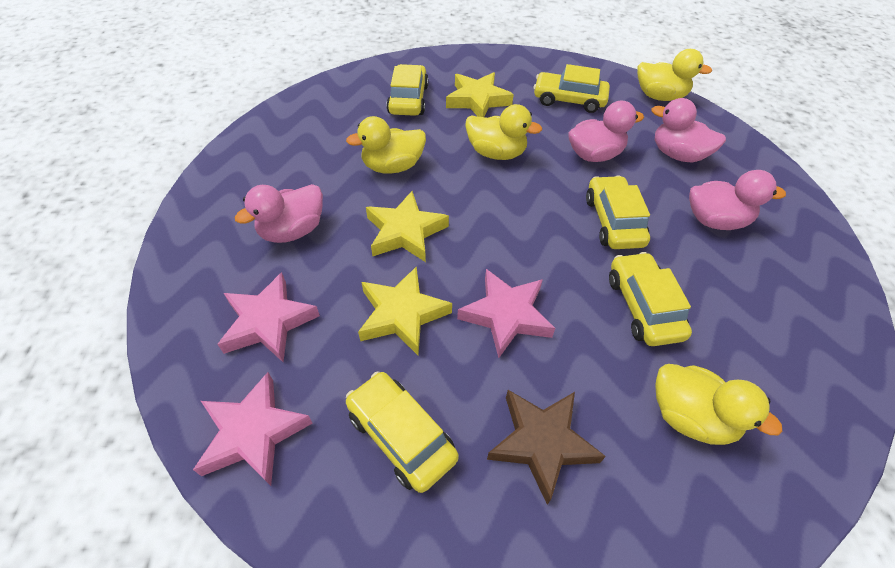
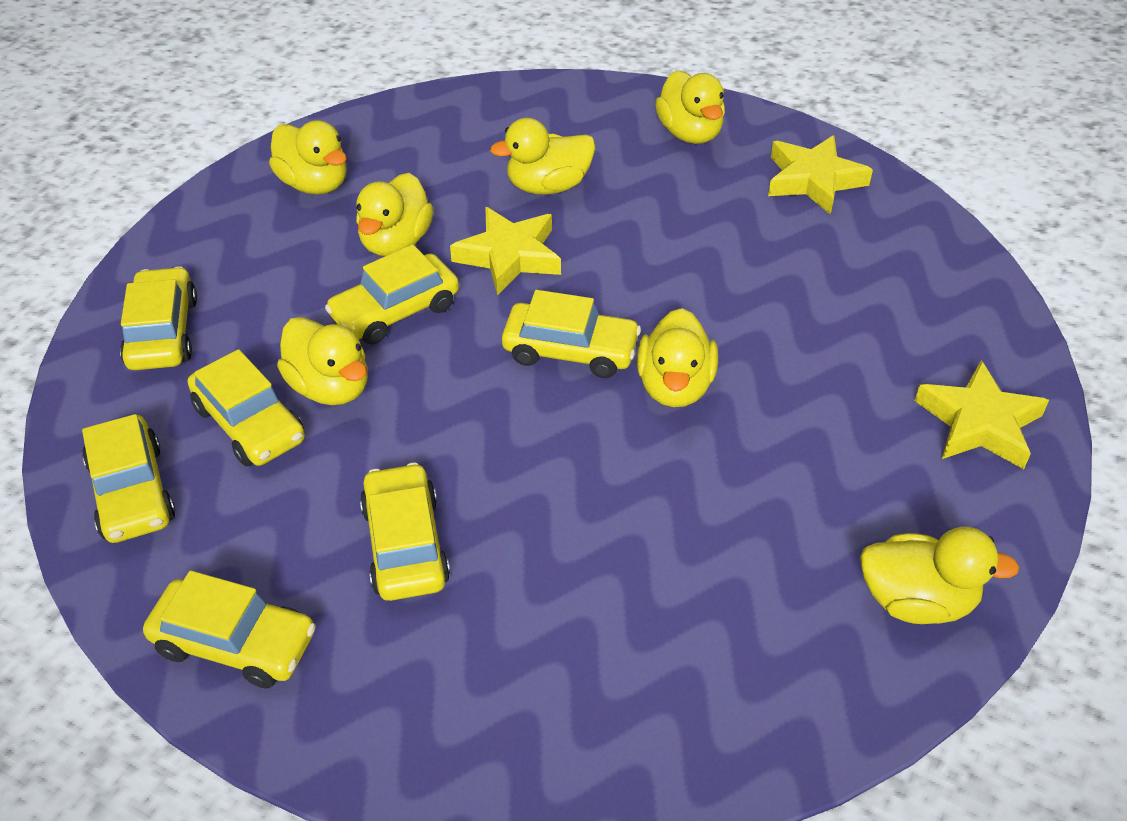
brown star: 1 -> 0
pink duck: 4 -> 0
pink star: 3 -> 0
yellow car: 5 -> 7
yellow duck: 4 -> 7

